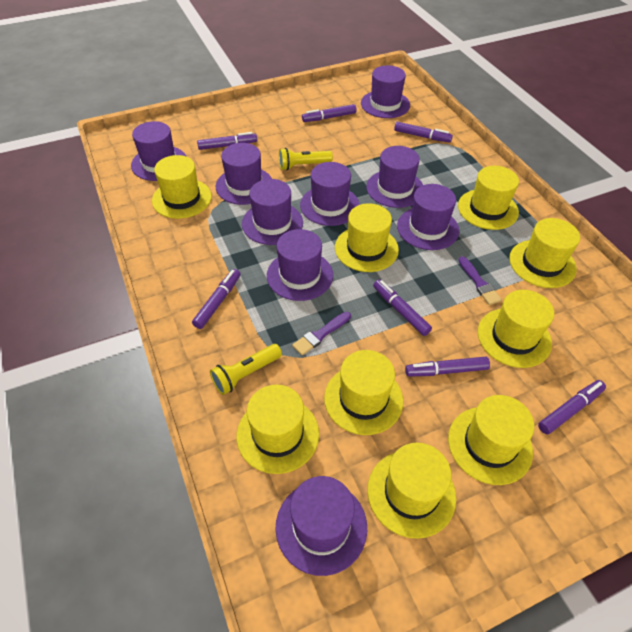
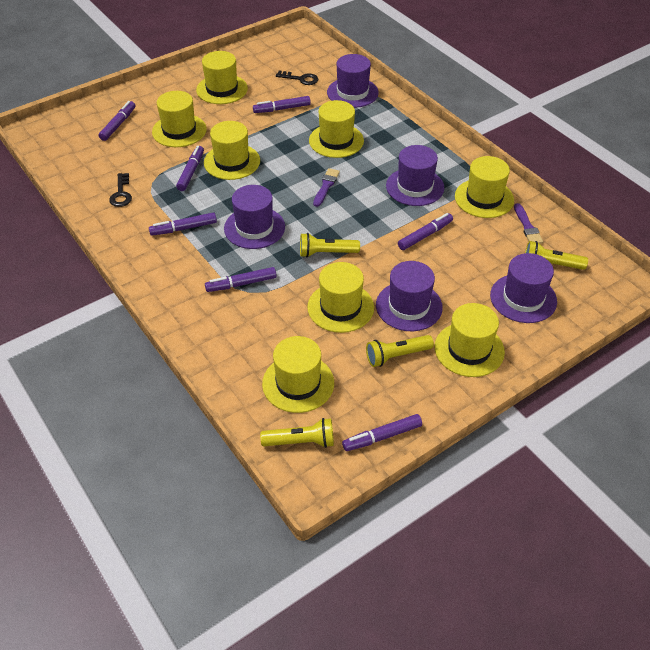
black key: 0 -> 2
purple hat: 9 -> 5
yellow flashlight: 2 -> 4
yellow hat: 9 -> 8

